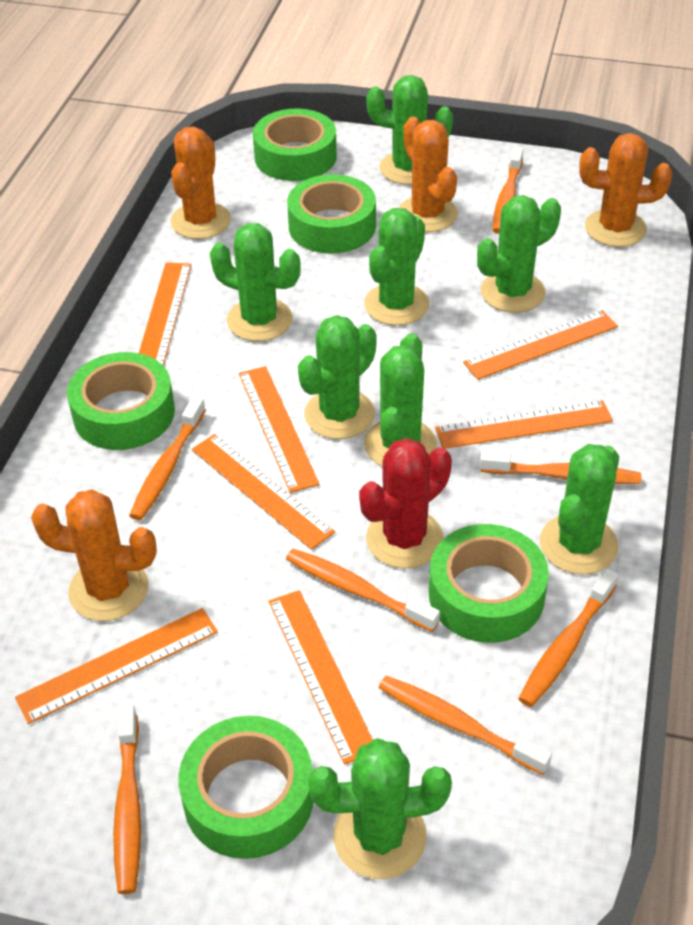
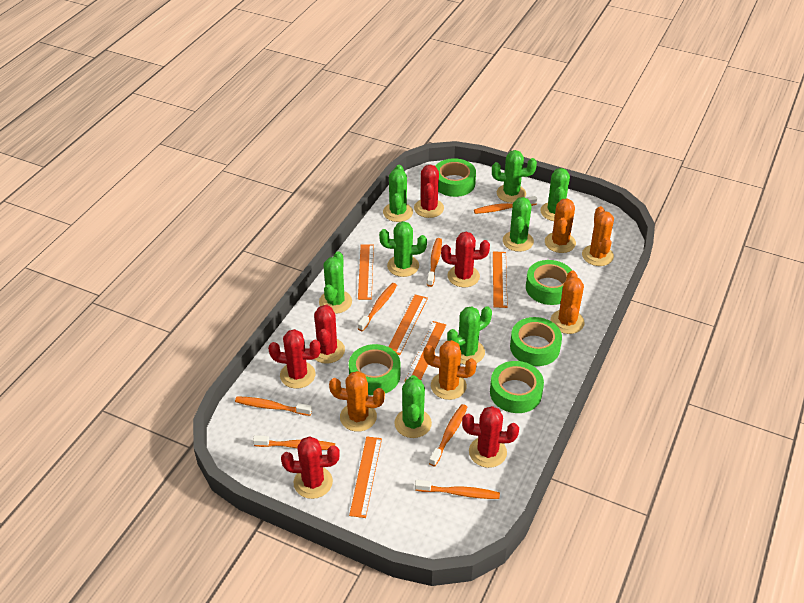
orange cactus: 4 -> 5
orange ruler: 7 -> 5
red cactus: 1 -> 6

